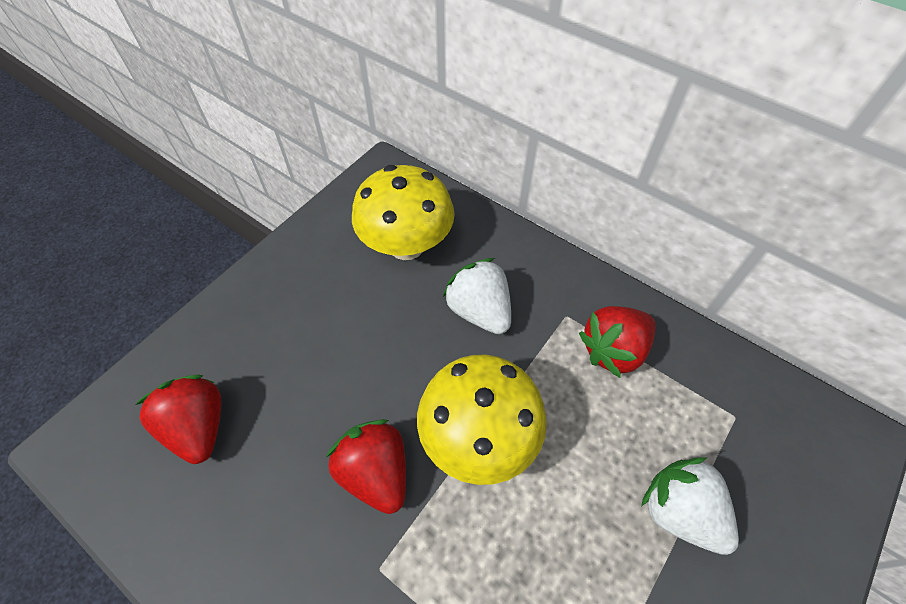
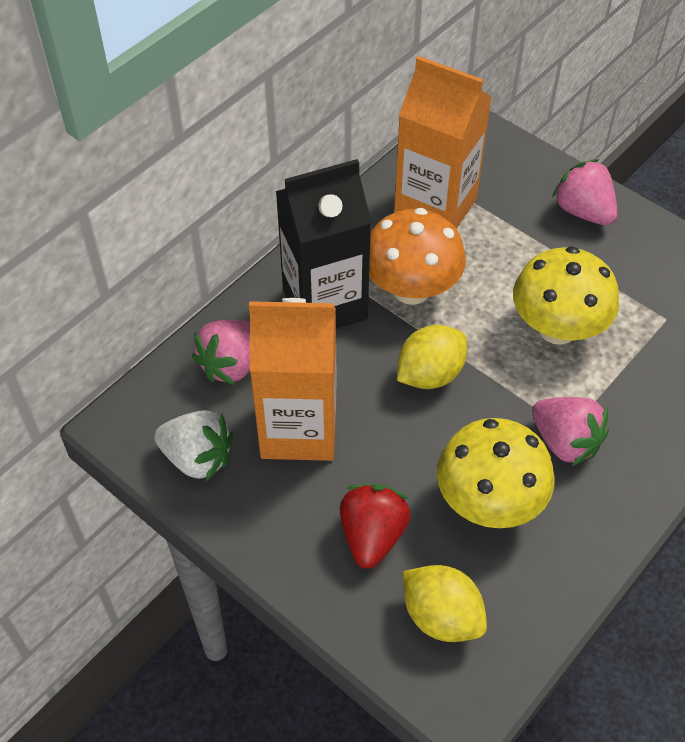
black carton: 0 -> 1
orange carton: 0 -> 2
orange mushroom: 0 -> 1
pink strawberry: 0 -> 3
red strawberry: 3 -> 1
white strawberry: 2 -> 1
yellow lemon: 0 -> 2

